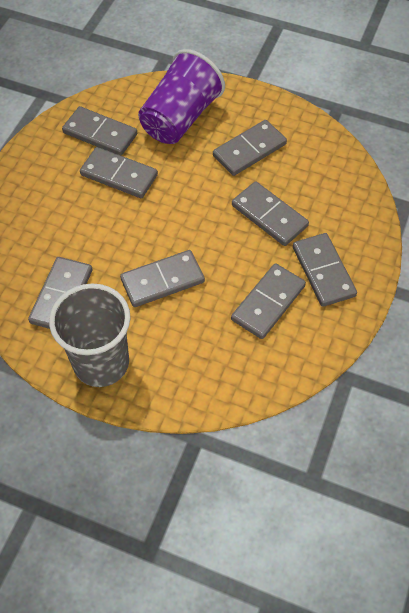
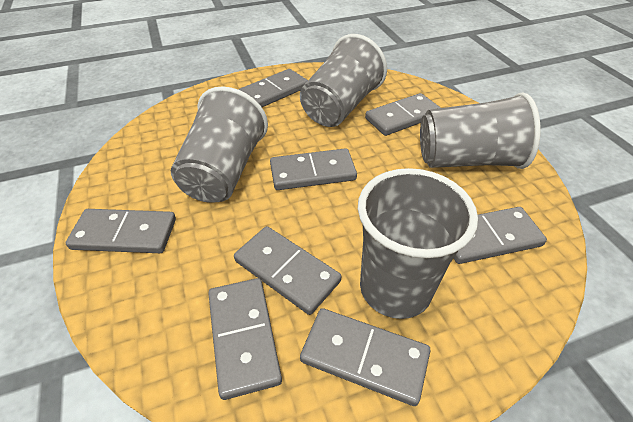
grey cup: 1 -> 4
purple cup: 1 -> 0

